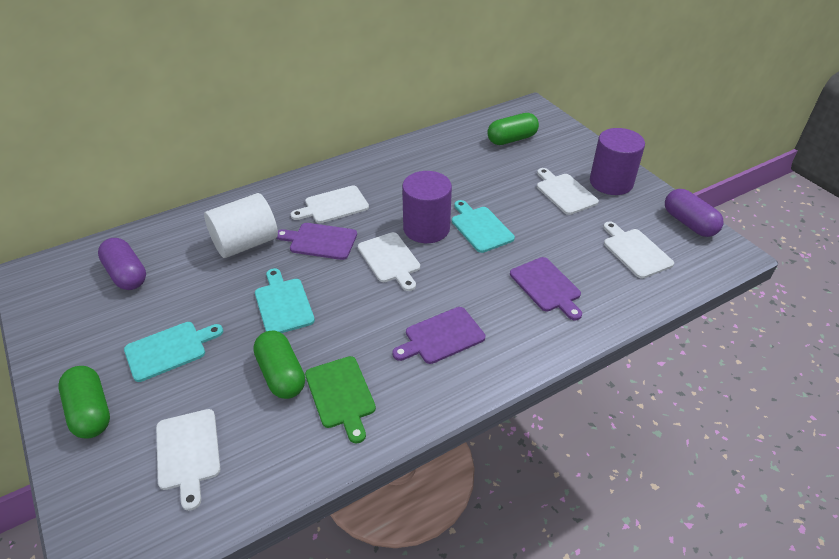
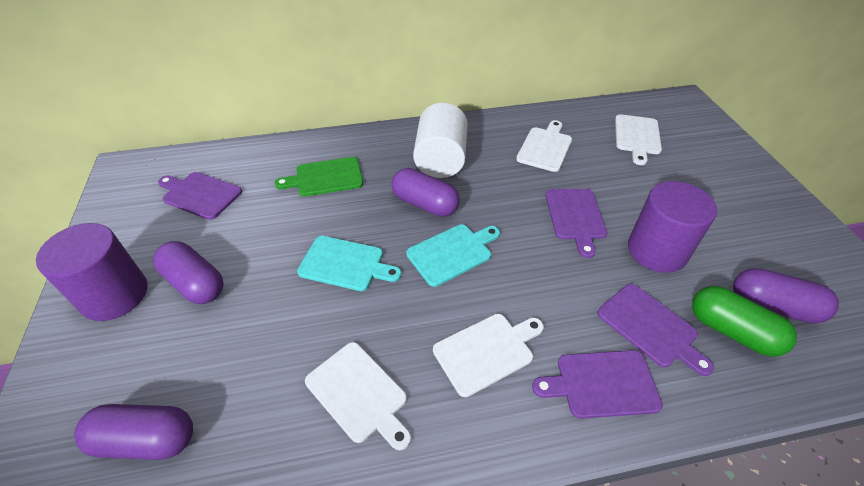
green capsule: 3 -> 1
purple capsule: 2 -> 4
purple cutting board: 3 -> 4
turquoise cutting board: 3 -> 2
white cutting board: 5 -> 4

